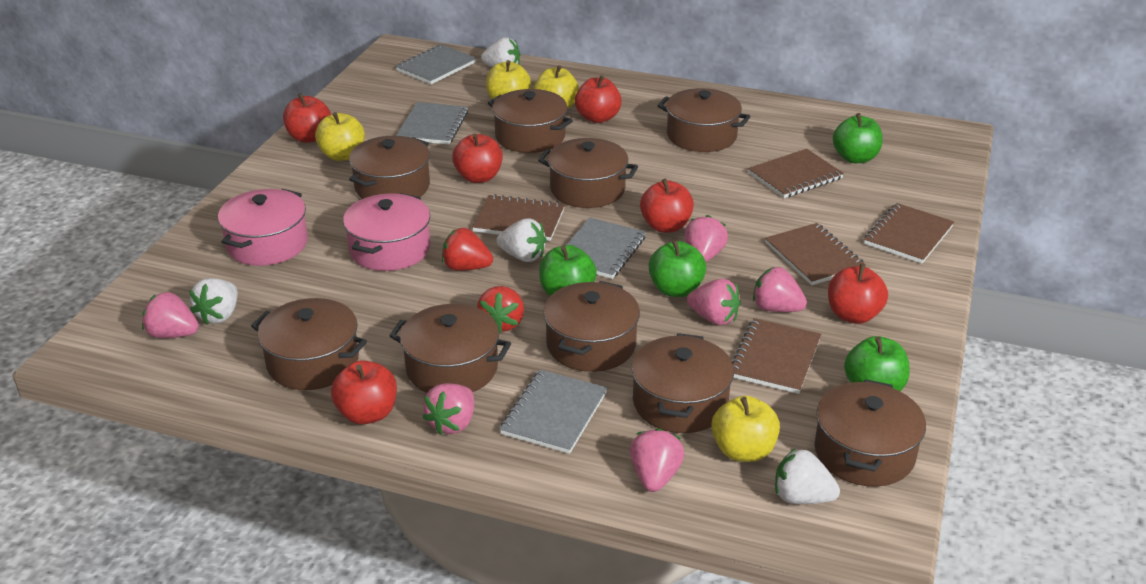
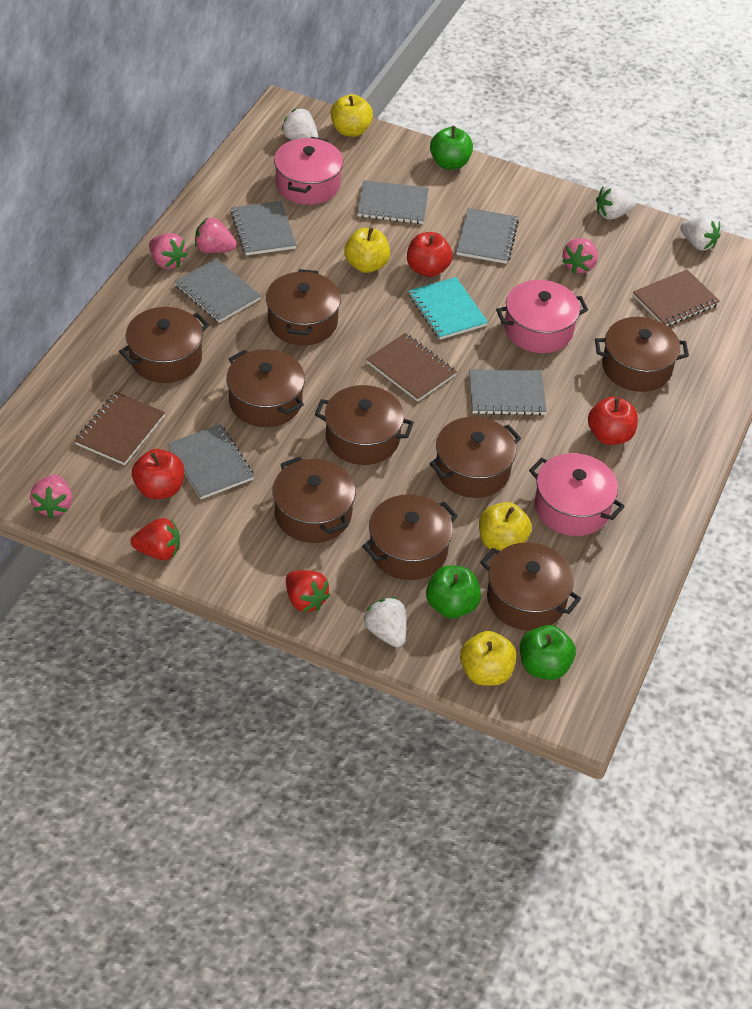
brown notebook: 5 -> 3
green apple: 4 -> 3
grey notebook: 4 -> 6
pink pot: 2 -> 3
pink strawberry: 6 -> 4
red apple: 6 -> 3
turquoise notebook: 0 -> 1

